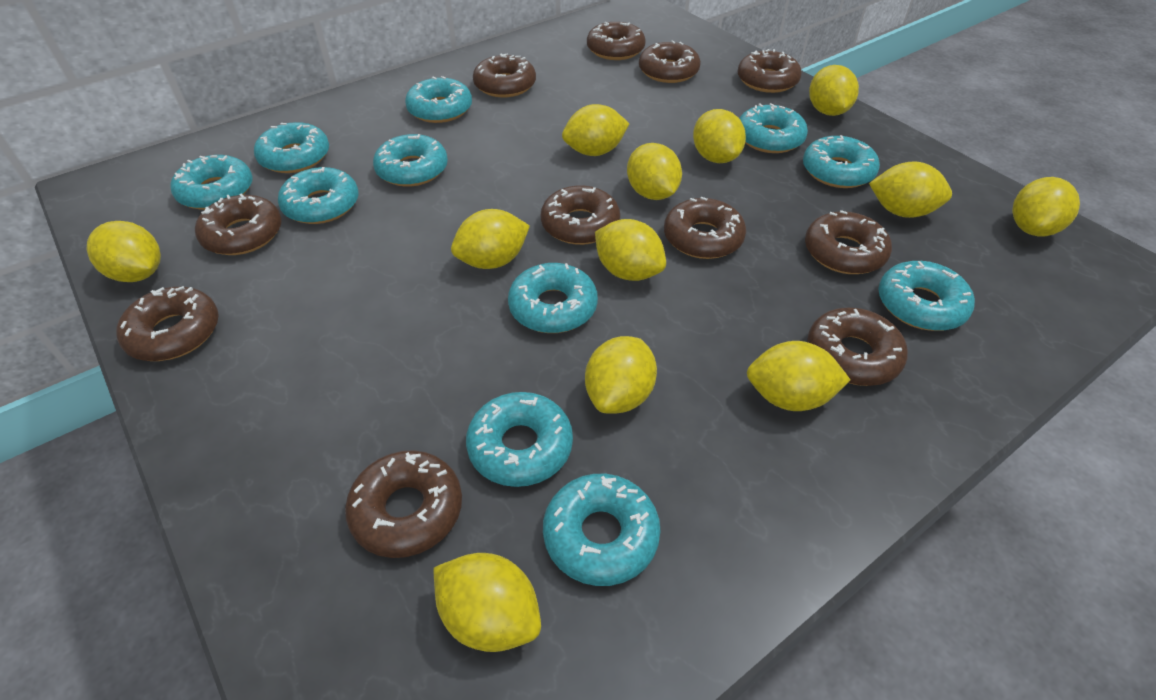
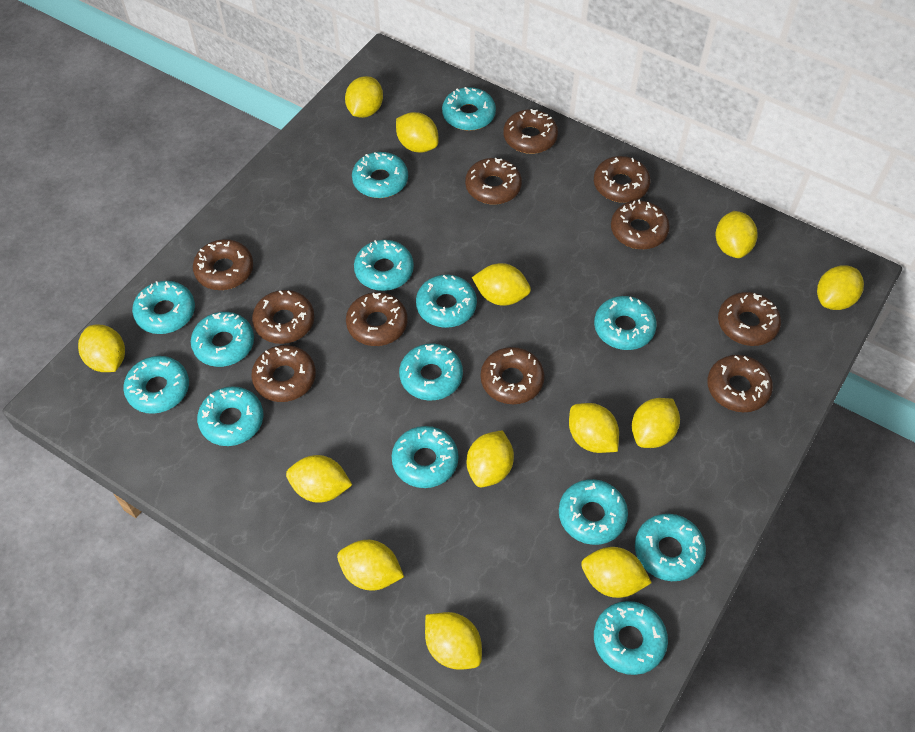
turquoise donut: 11 -> 14
yellow lemon: 12 -> 13

